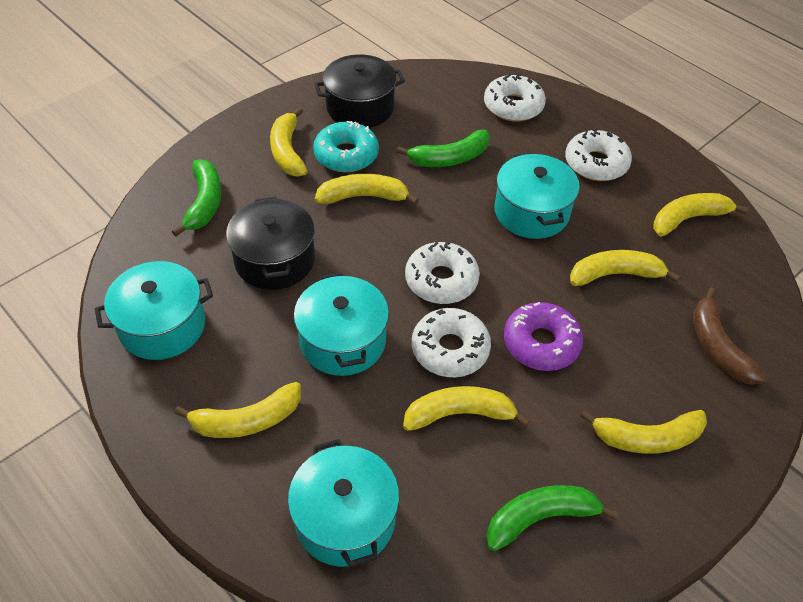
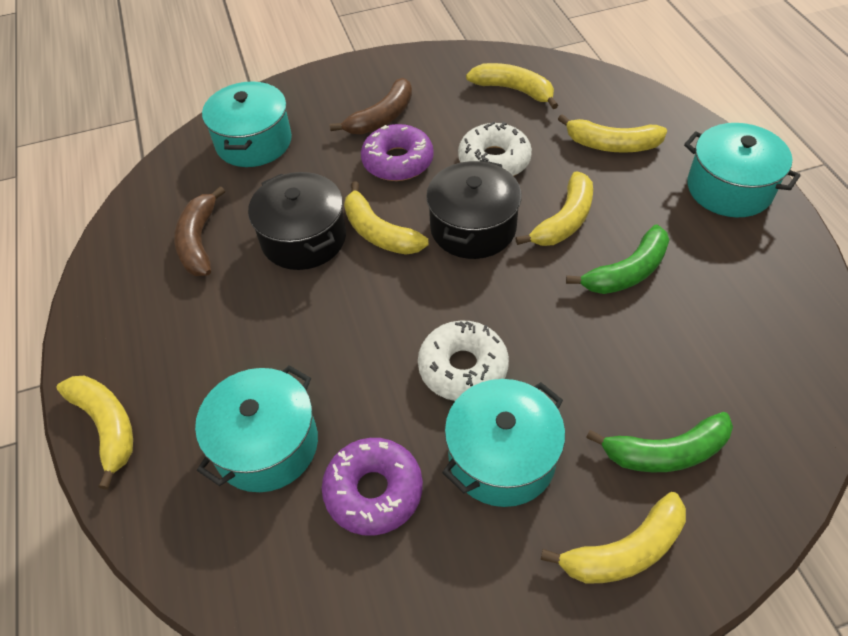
brown banana: 1 -> 2
green banana: 3 -> 2
purple donut: 1 -> 2
turquoise donut: 1 -> 0
white donut: 4 -> 2
yellow banana: 7 -> 6

